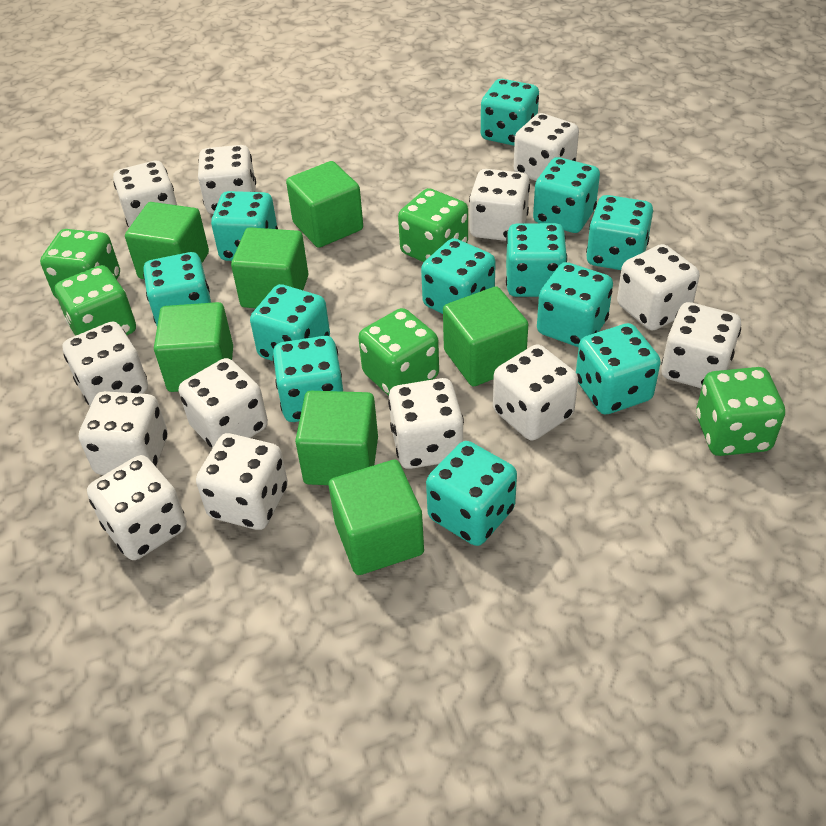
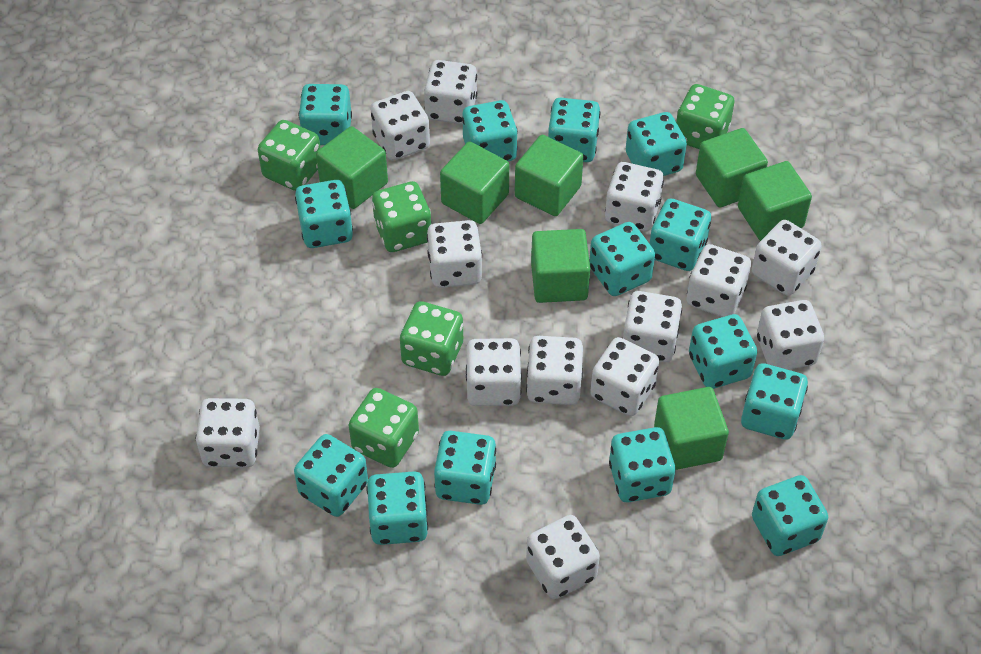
turquoise dice: 12 -> 14

